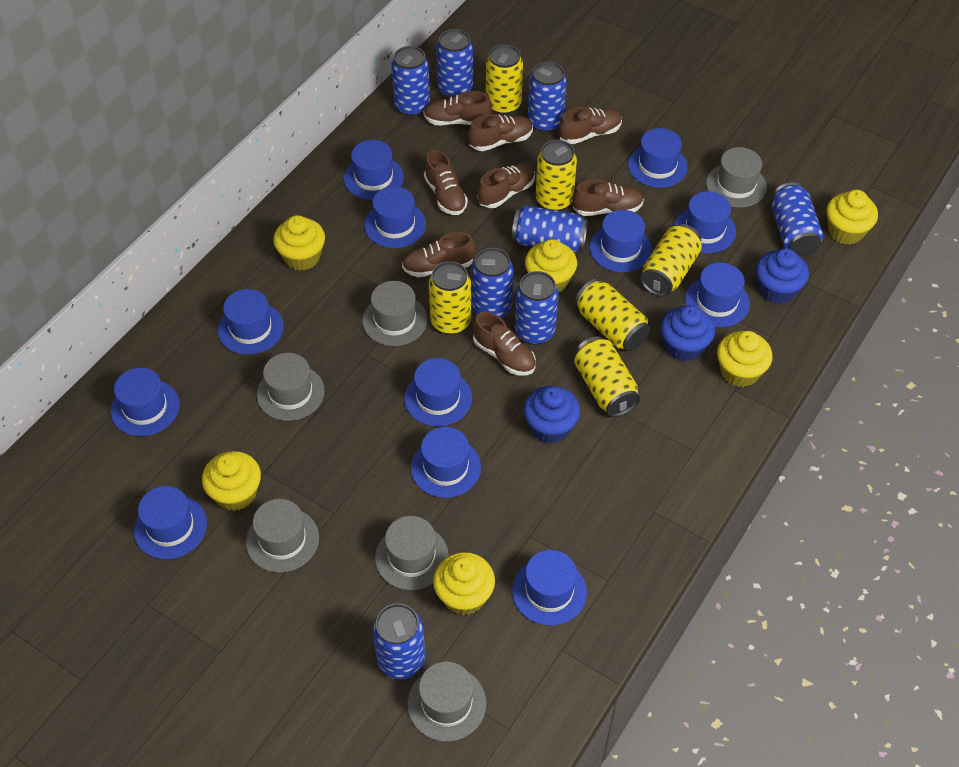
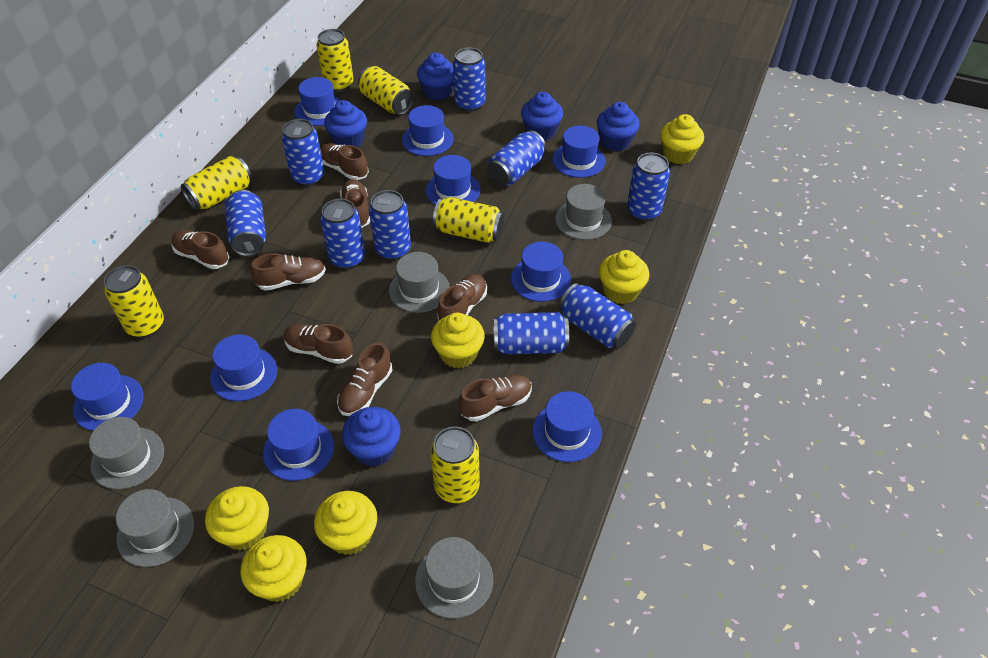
blue can: 8 -> 9
blue cupcake: 3 -> 5
blue hat: 12 -> 9
grey hat: 6 -> 5

